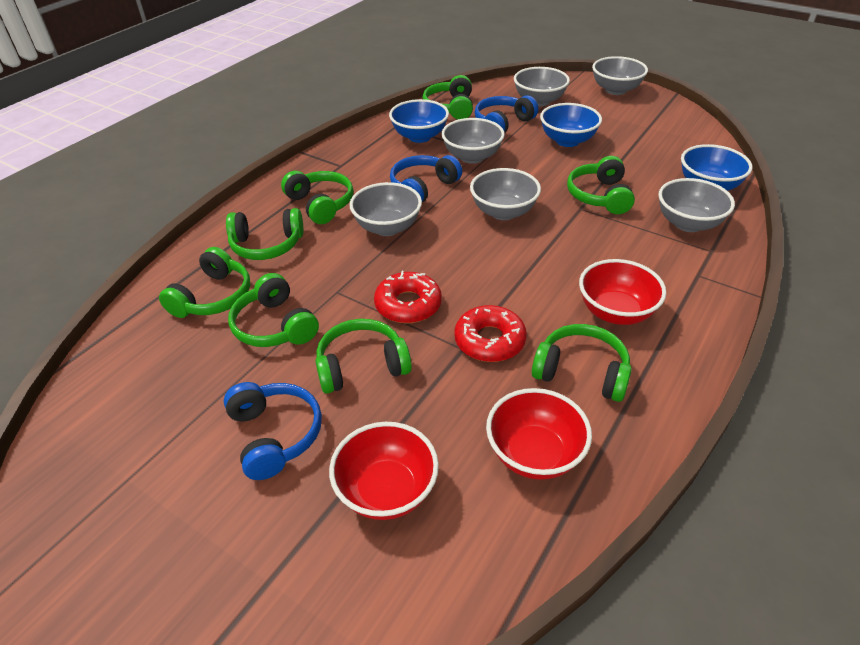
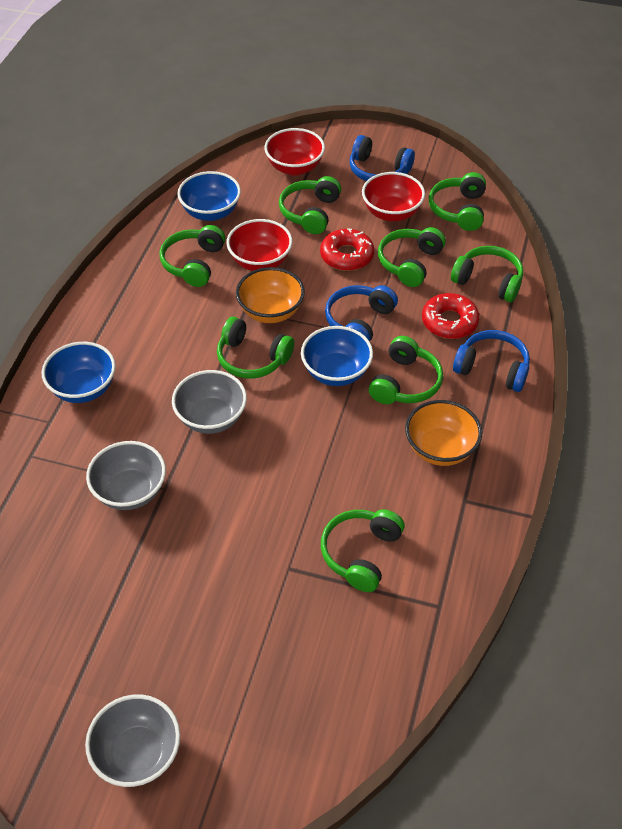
grey bowl: 6 -> 3
orange bowl: 0 -> 2

